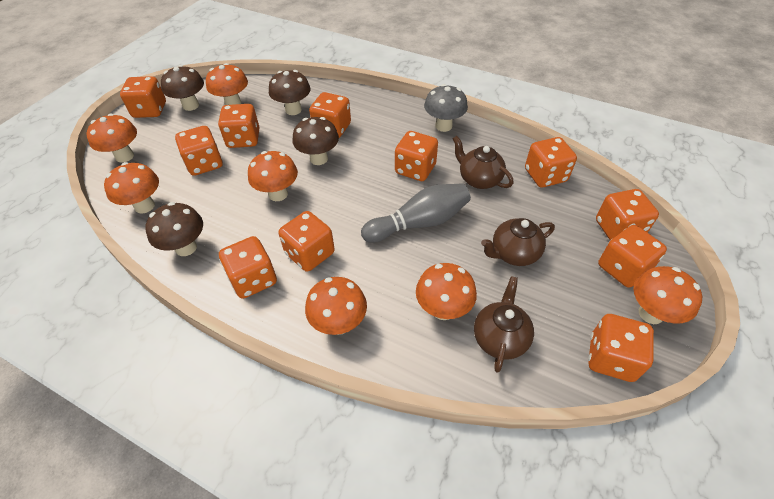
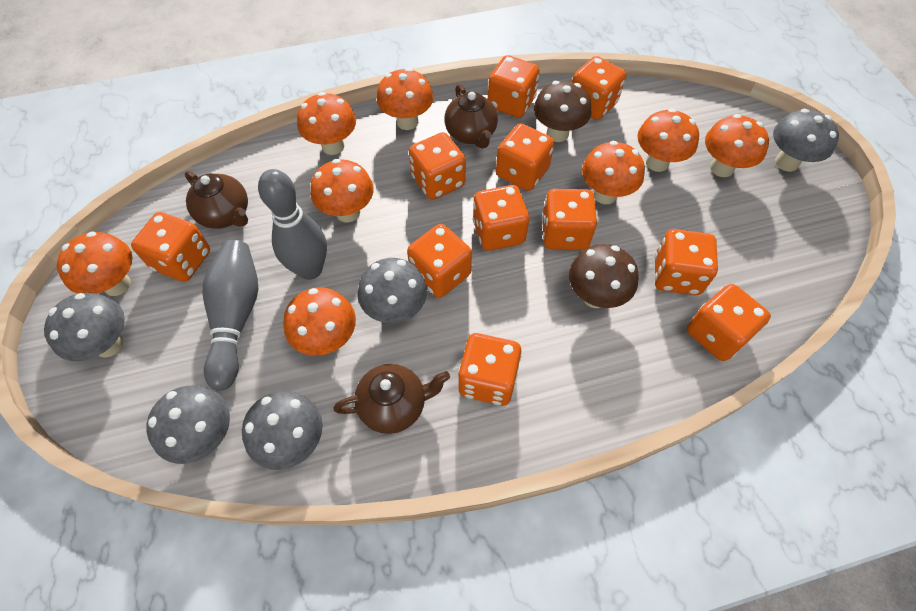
brown mushroom: 4 -> 2
grey bowling pin: 1 -> 2
grey mushroom: 1 -> 5
orange mushroom: 7 -> 8

